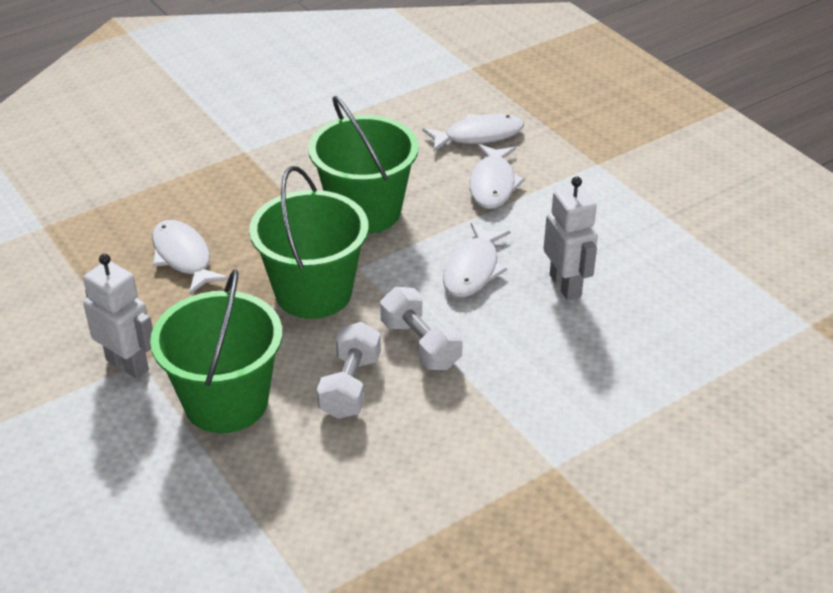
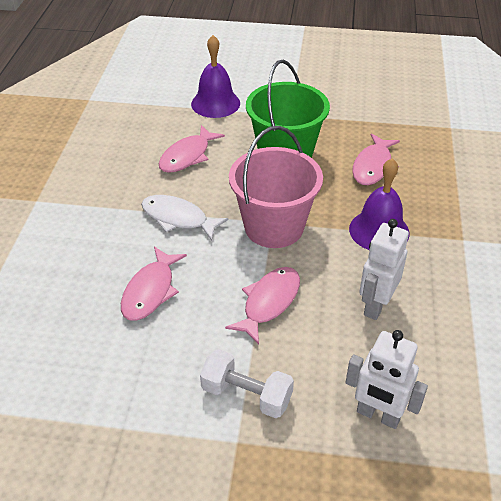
green bucket: 3 -> 1
pink bucket: 0 -> 1
pink fish: 0 -> 4
purple bell: 0 -> 2
white dumbbell: 2 -> 1
white fish: 4 -> 1

